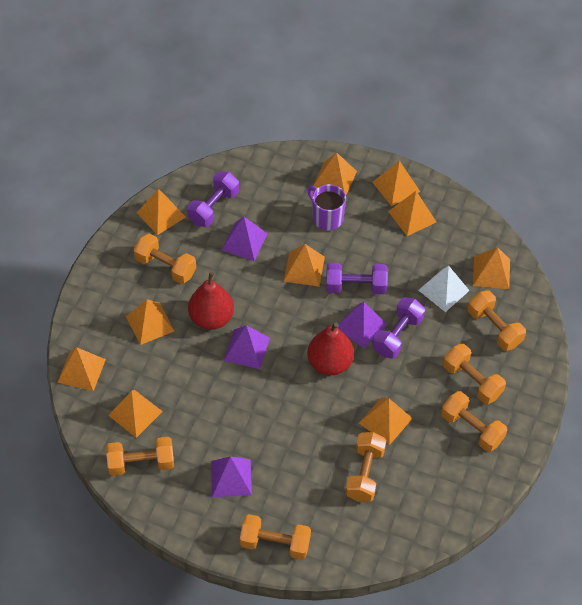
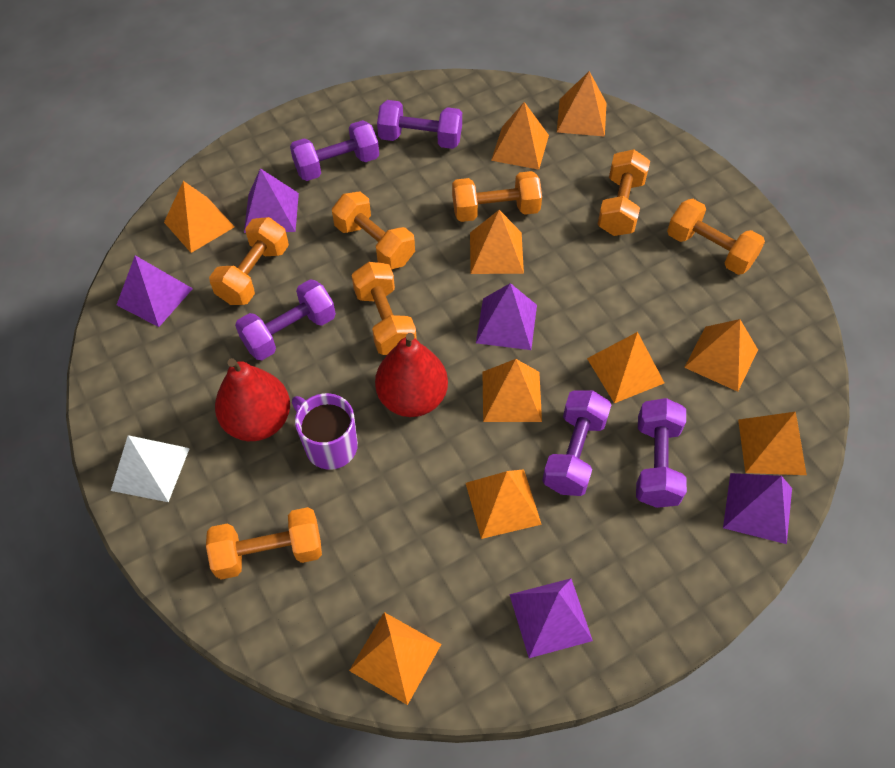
purple dumbbell: 3 -> 5
purple pyramid: 4 -> 5

